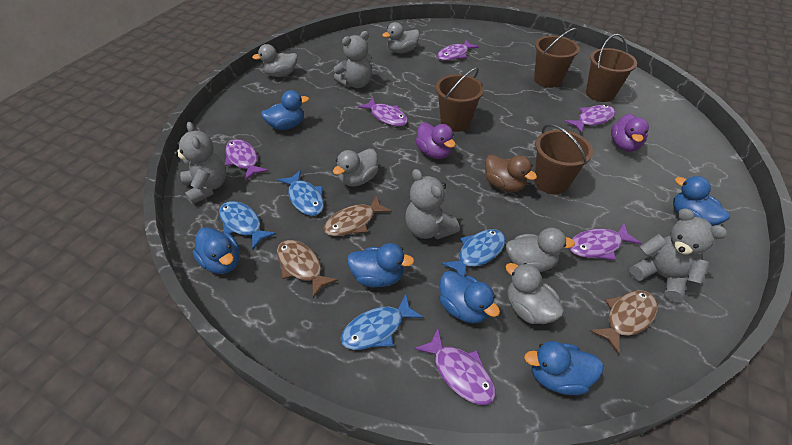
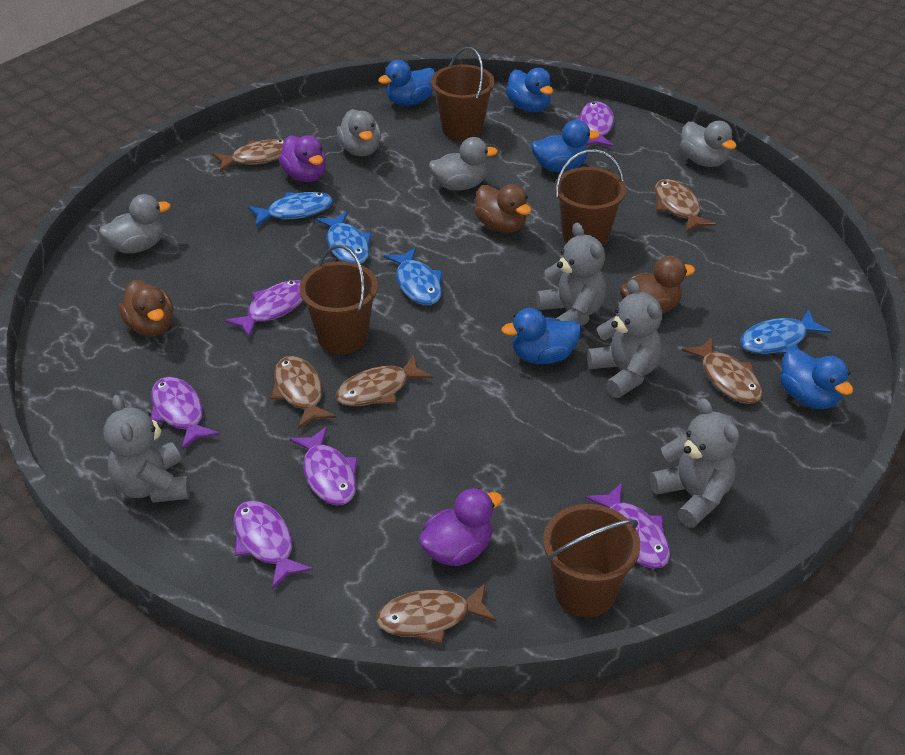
blue duck: 6 -> 5
brown duck: 1 -> 3
brown fish: 3 -> 6
grey duck: 5 -> 4

